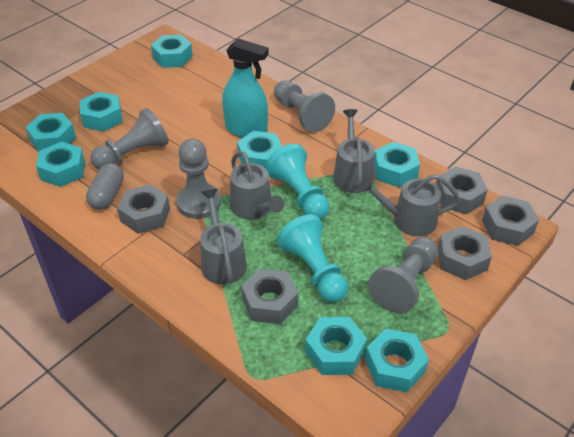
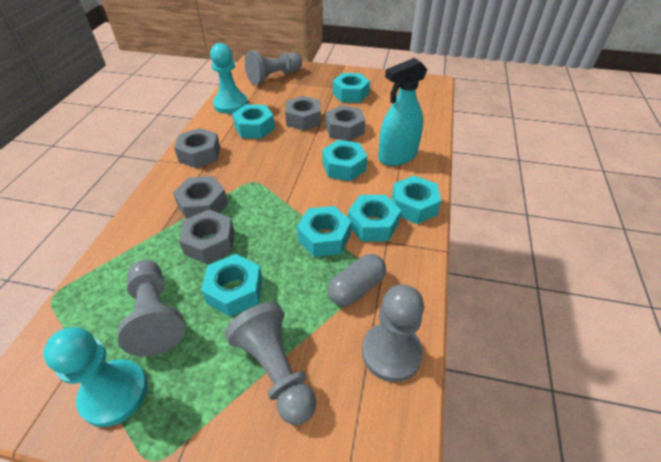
grey watering can: 4 -> 0
turquoise nut: 8 -> 7

